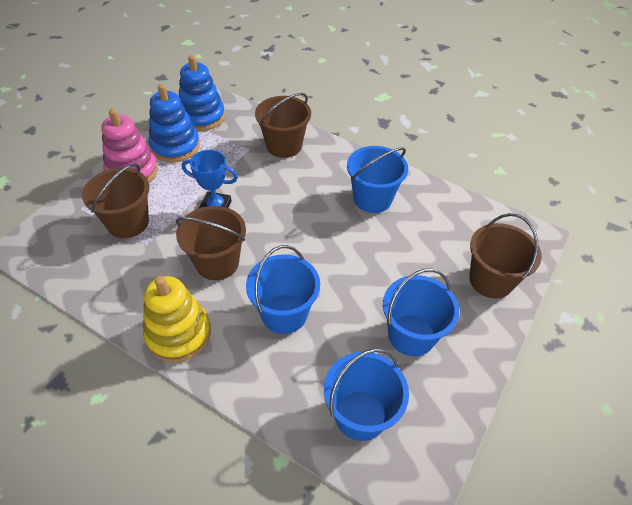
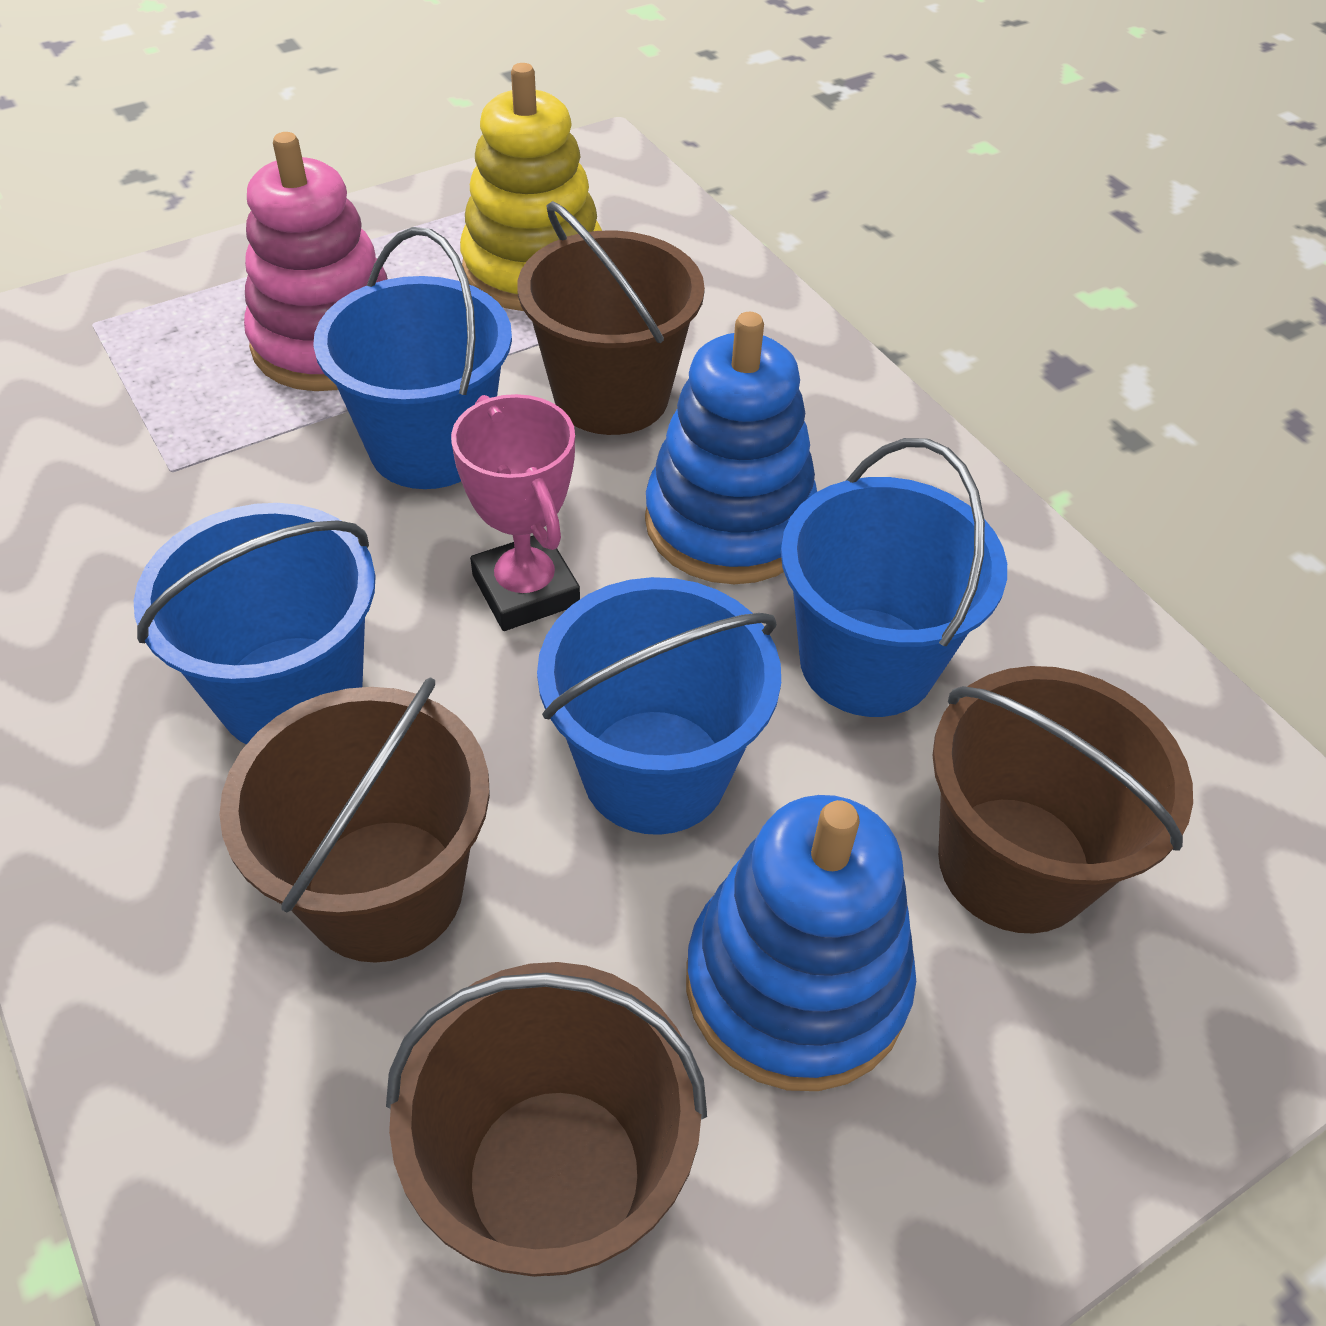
blue trophy: 1 -> 0
pink trophy: 0 -> 1

